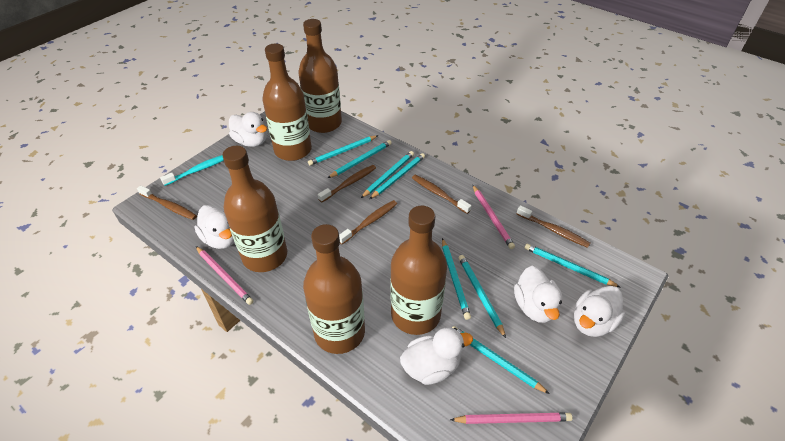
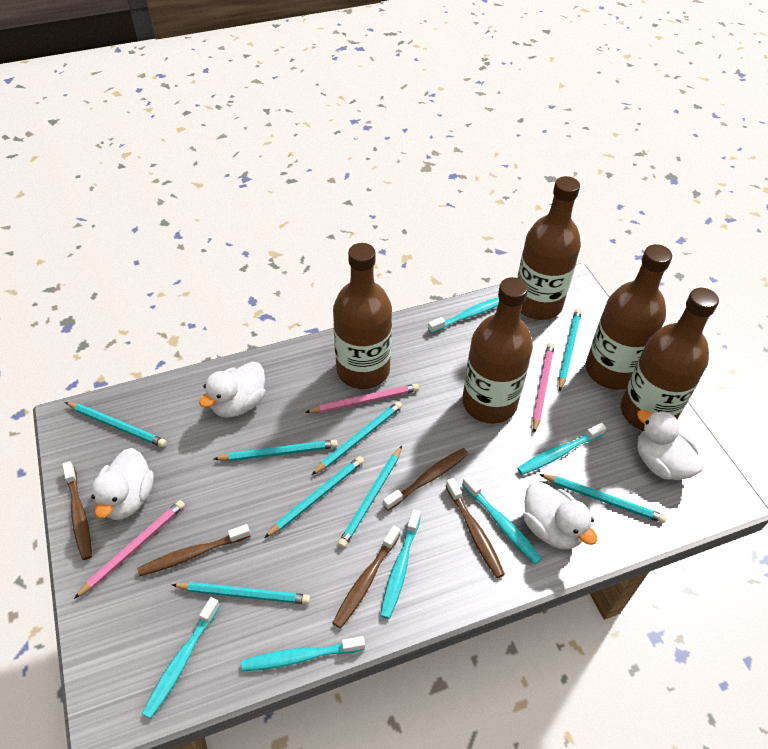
turquoise toothbrush: 1 -> 6
white duck: 5 -> 4

